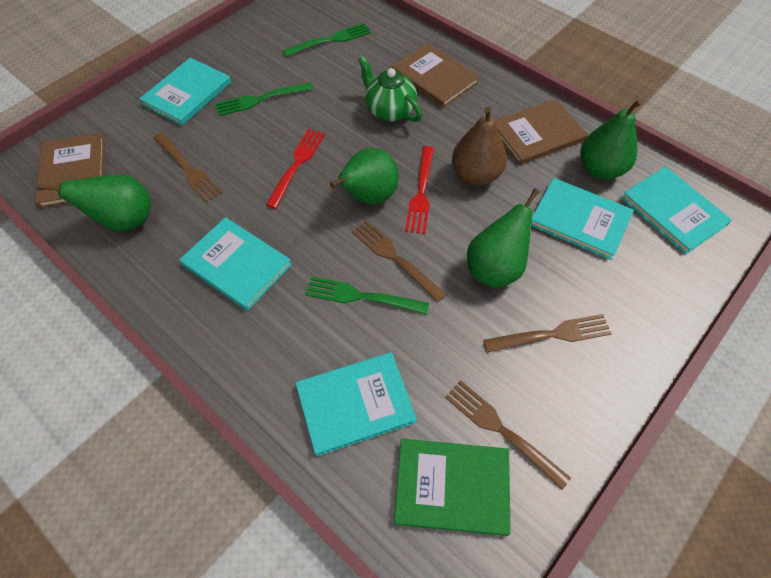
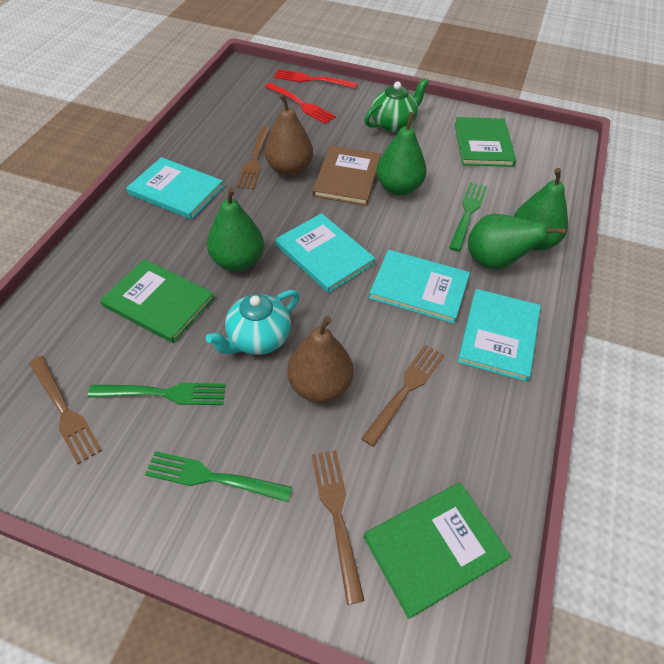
brown book: 3 -> 1
brown pear: 1 -> 2
green book: 1 -> 3
turquoise book: 5 -> 4
turquoise teapot: 0 -> 1

